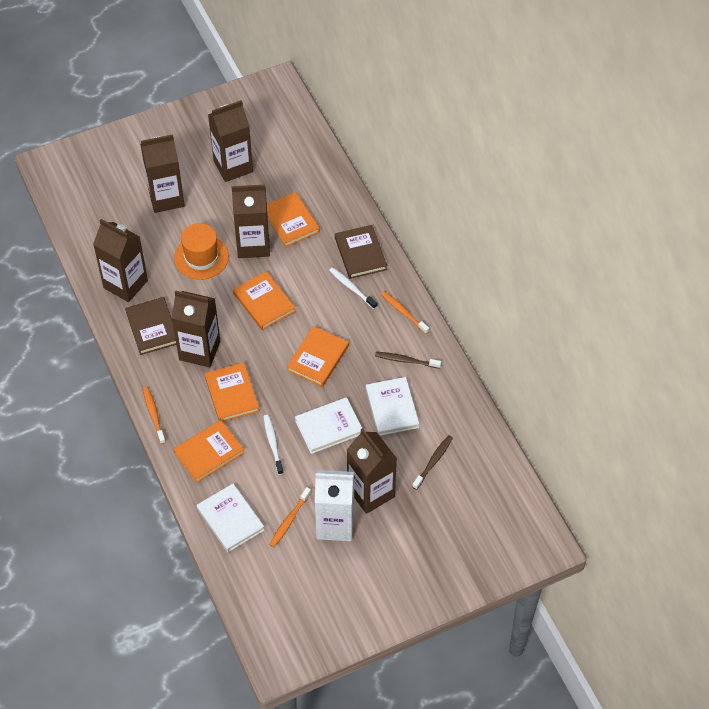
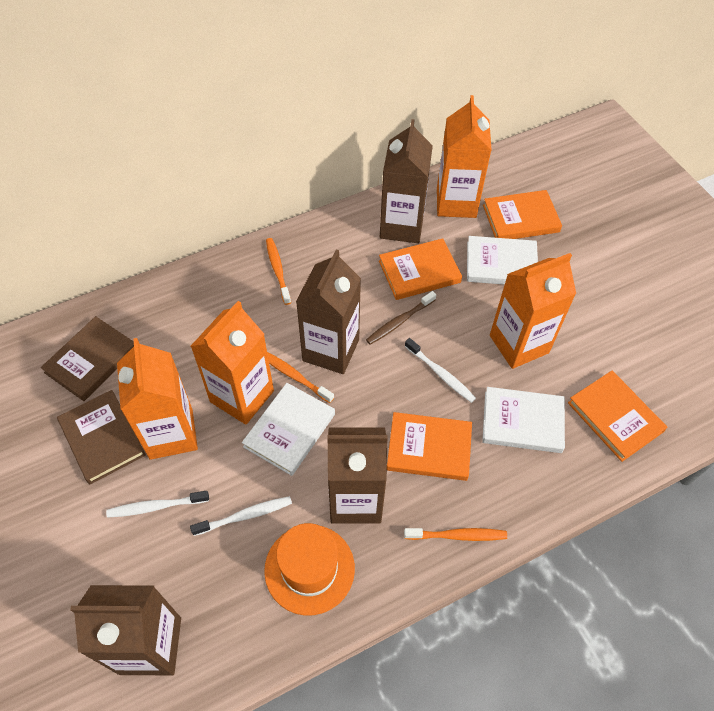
brown carton: 6 -> 4
brown toothbrush: 2 -> 1
orange book: 5 -> 4
orange carton: 0 -> 4
white carton: 1 -> 0
white toothbrush: 2 -> 3

